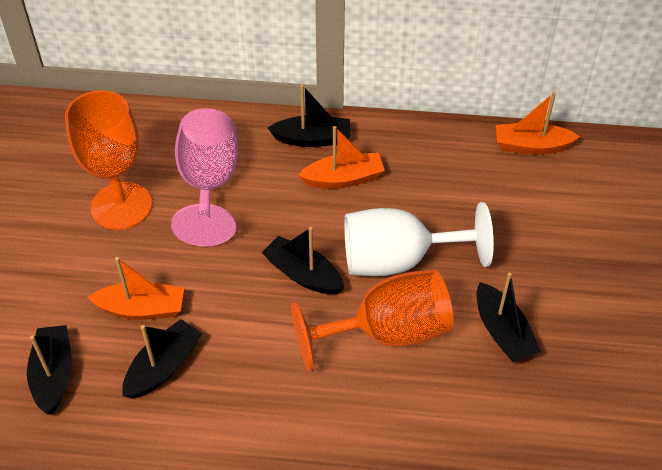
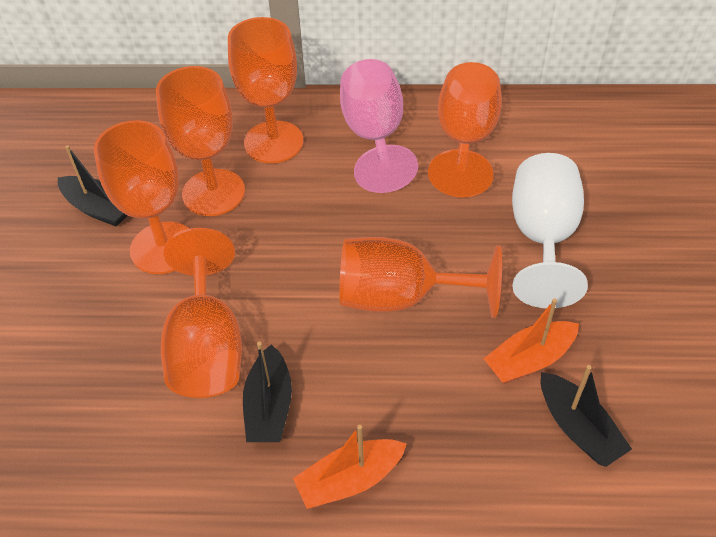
black boat: 5 -> 3
orange boat: 3 -> 2
orange goblet: 2 -> 6

